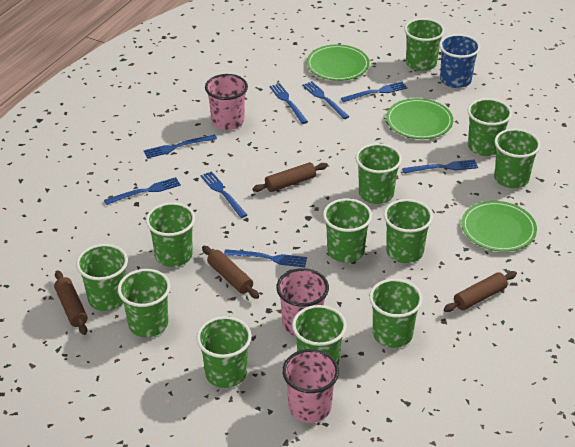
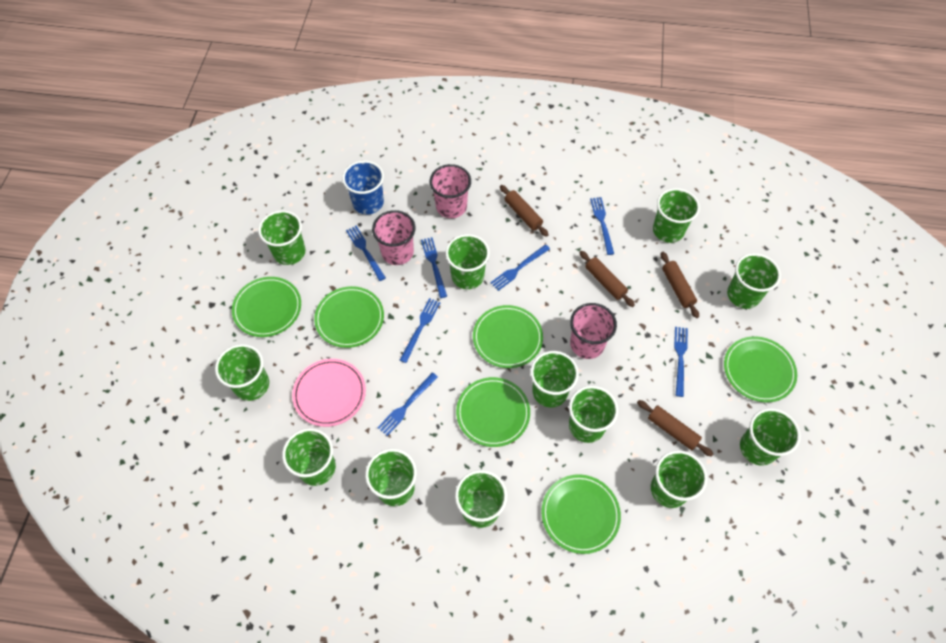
blue fork: 8 -> 7
green plate: 3 -> 6
pink plate: 0 -> 1

